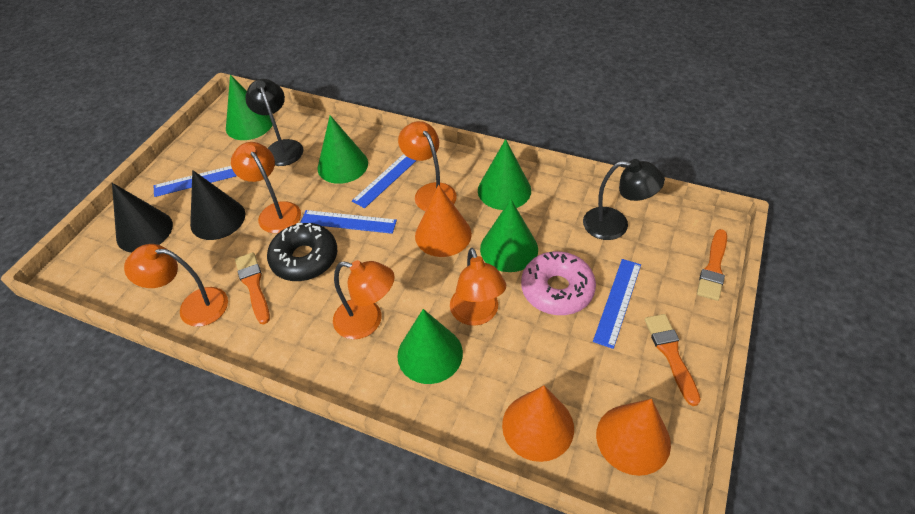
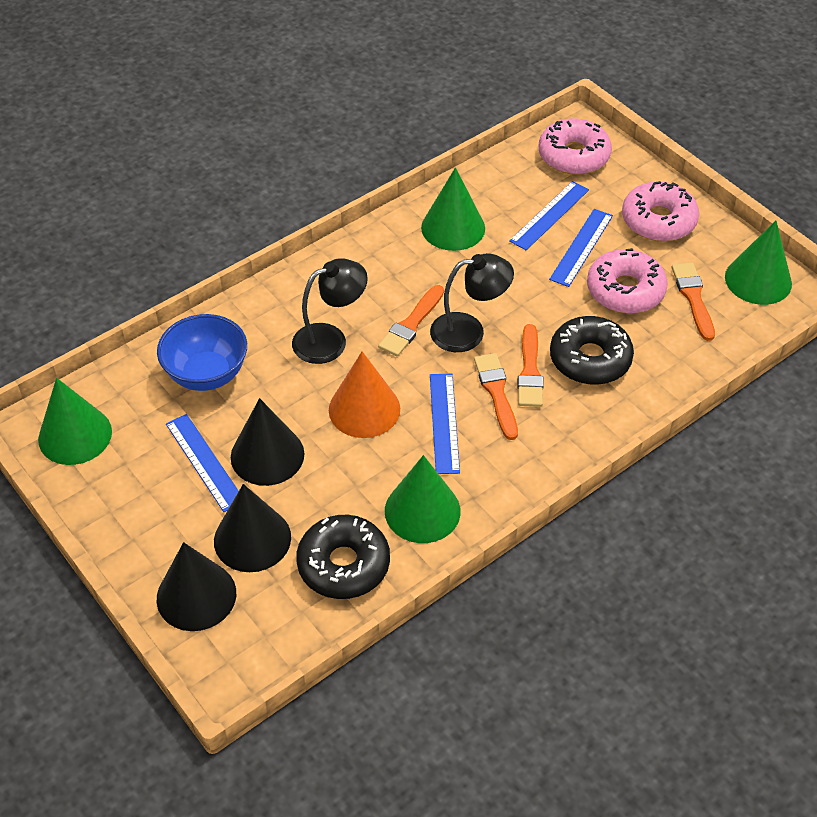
black cone: 2 -> 3
black donut: 1 -> 2
blue bowl: 0 -> 1
green cone: 5 -> 4
orange brush: 3 -> 4
orange cone: 3 -> 1
orange lamp: 5 -> 0
pink donut: 1 -> 3

